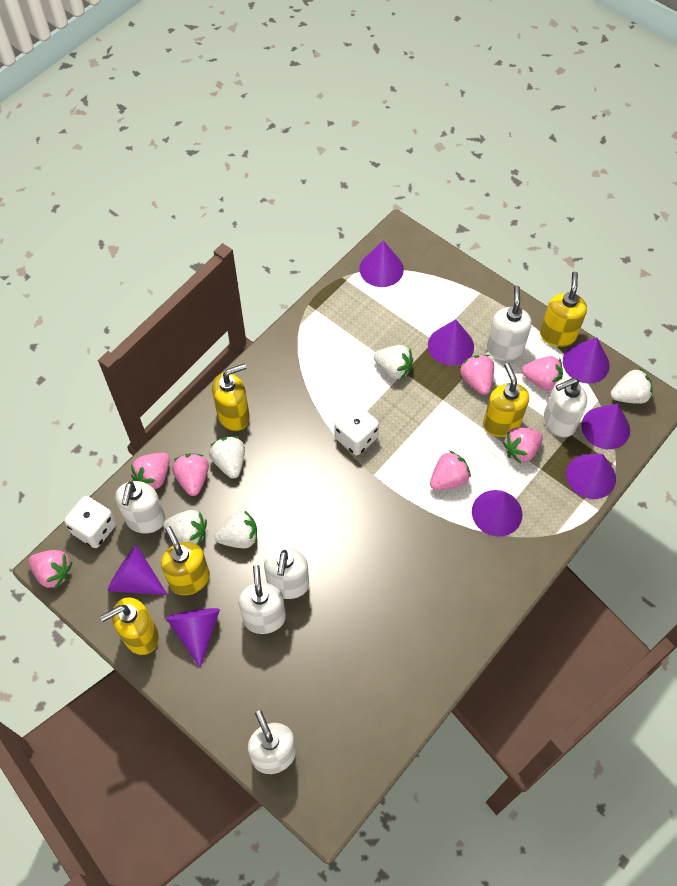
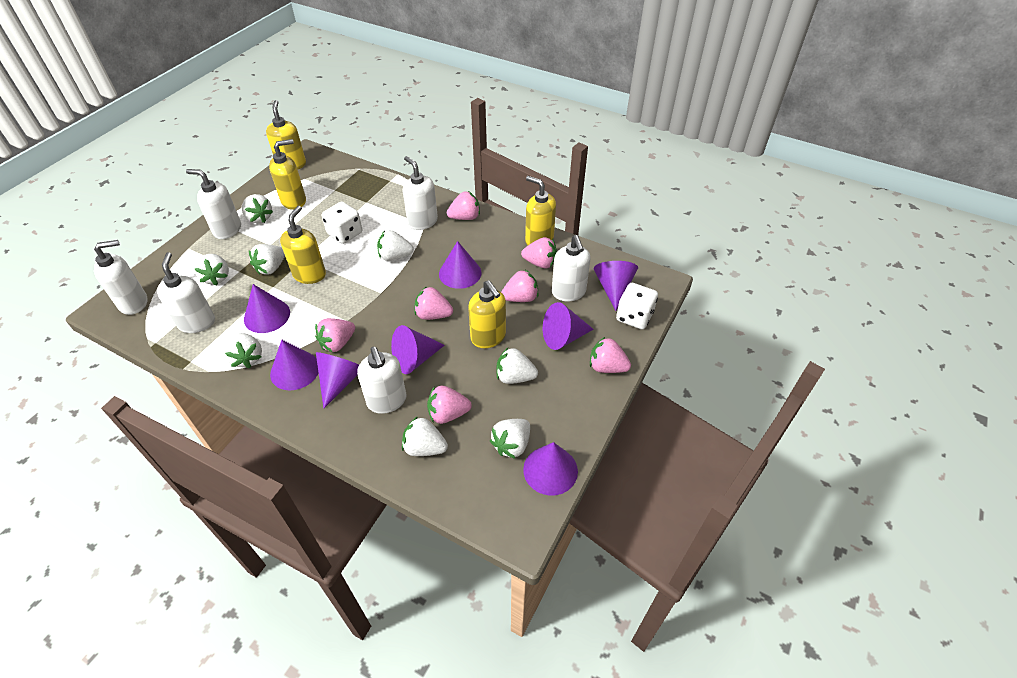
white strawberry: 5 -> 8

